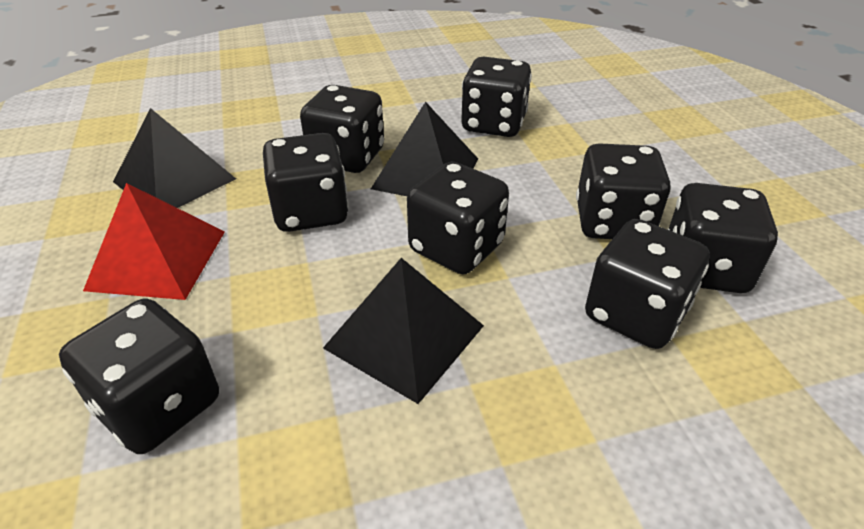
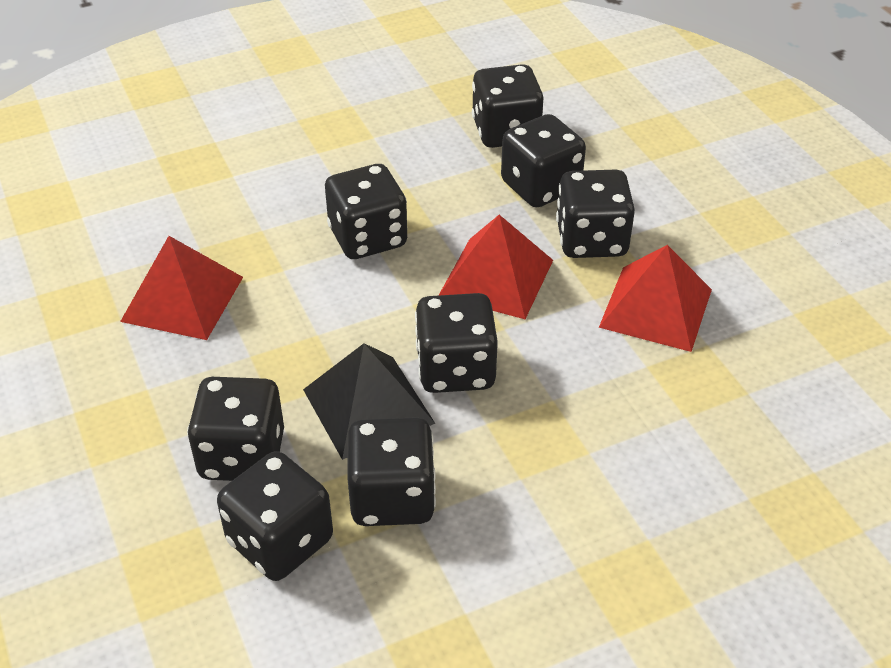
black pyramid: 3 -> 1
red pyramid: 1 -> 3

